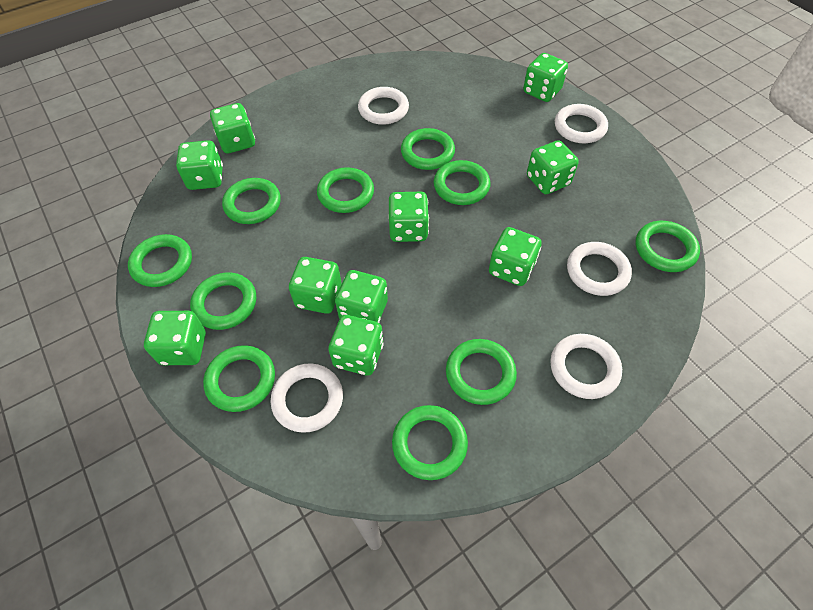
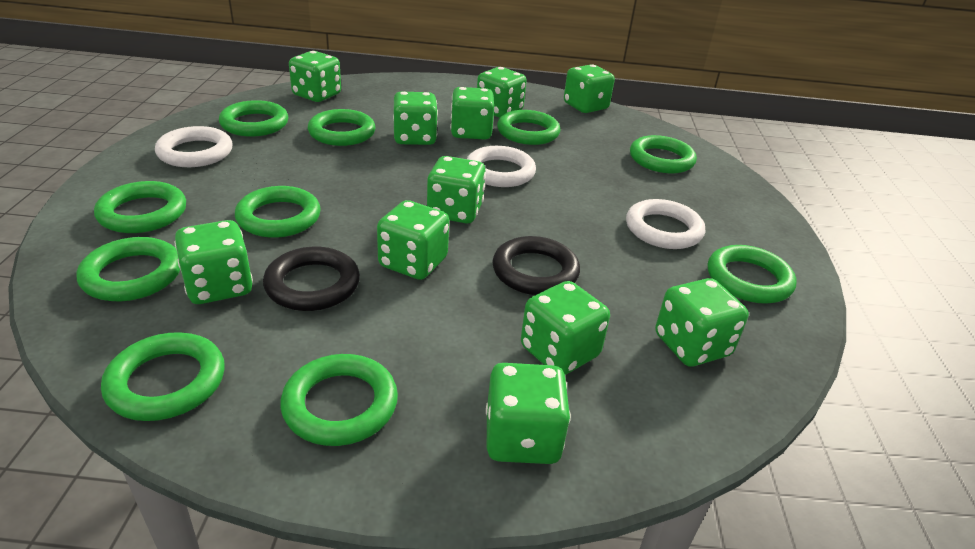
black ring: 0 -> 2
green dice: 10 -> 11
white ring: 5 -> 3

